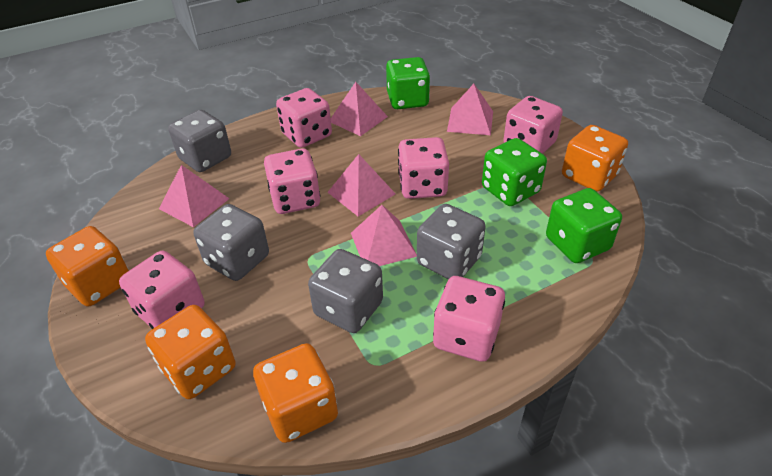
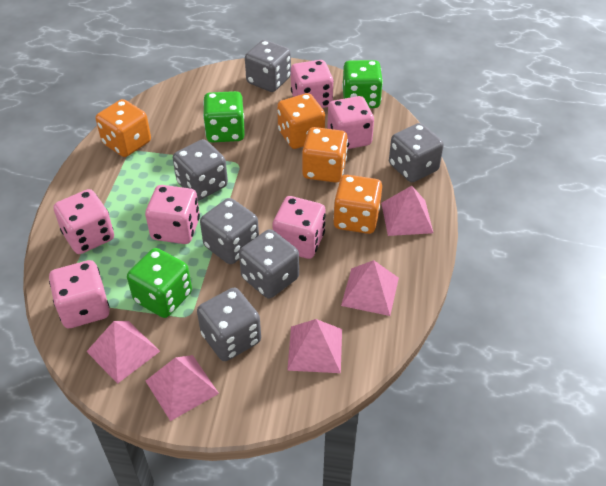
grey dice: 4 -> 6

